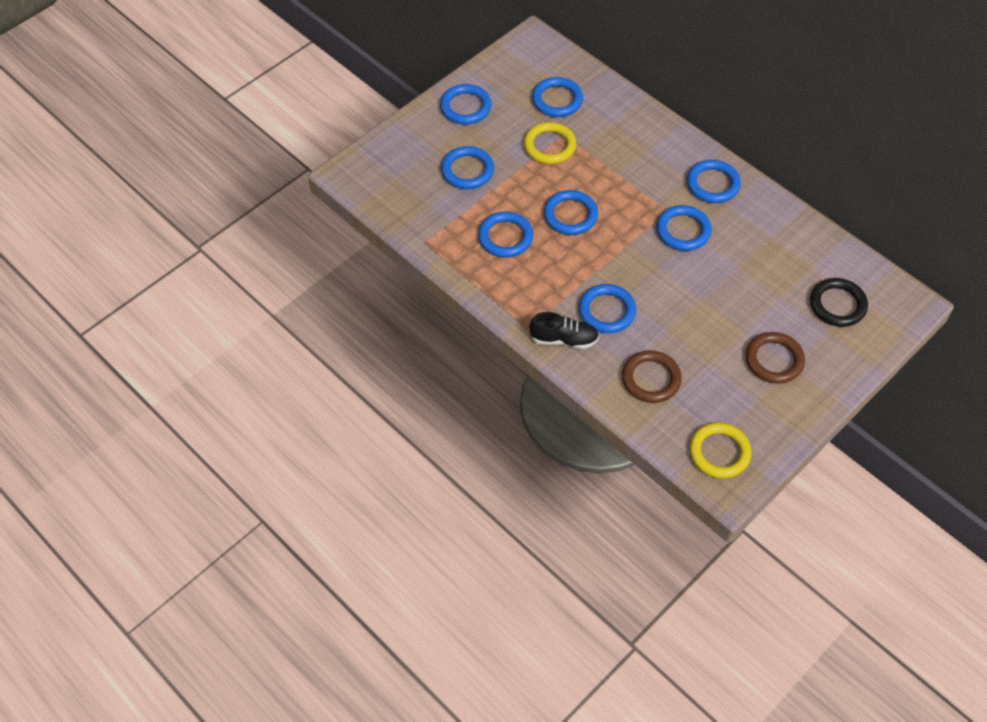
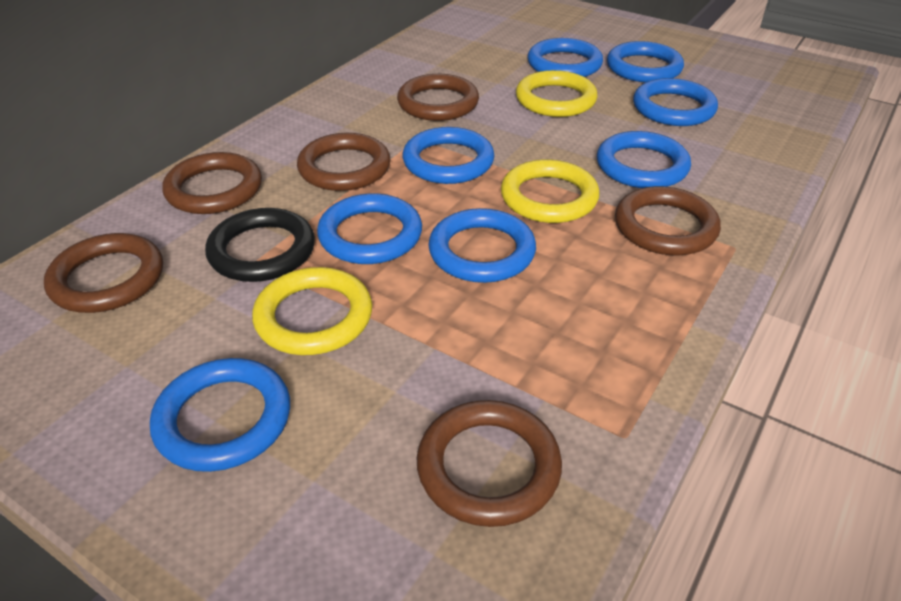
black shoe: 1 -> 0
brown ring: 2 -> 6
yellow ring: 2 -> 3

